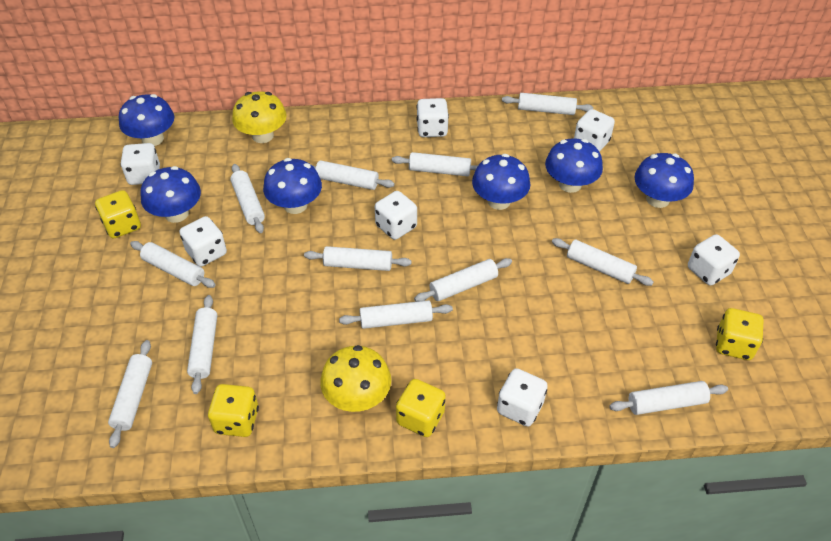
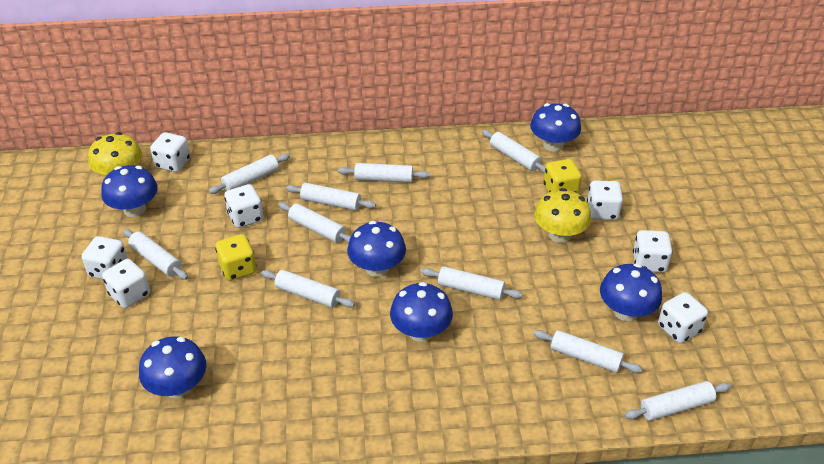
white rolling pin: 12 -> 10
yellow dice: 4 -> 2

